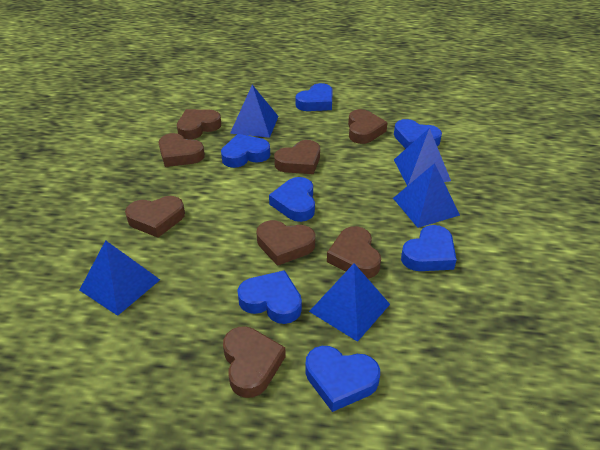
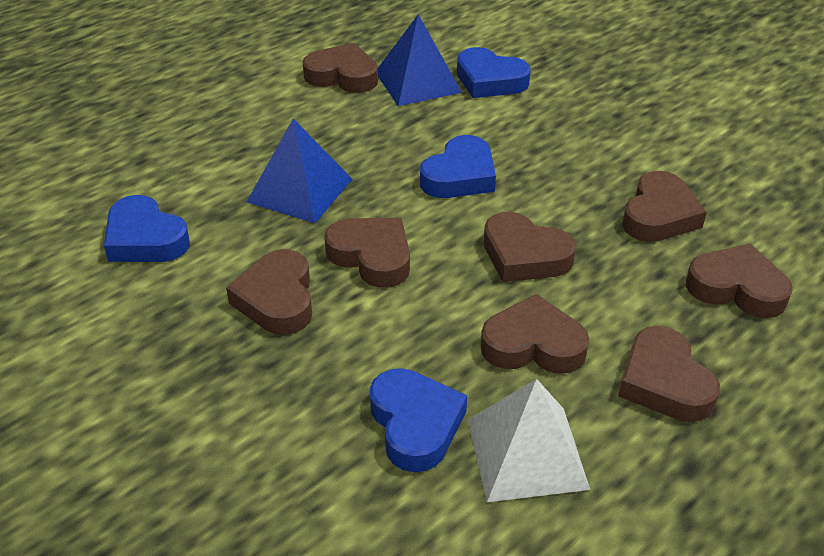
blue heart: 7 -> 4
blue pyramid: 5 -> 2
white pyramid: 0 -> 1

